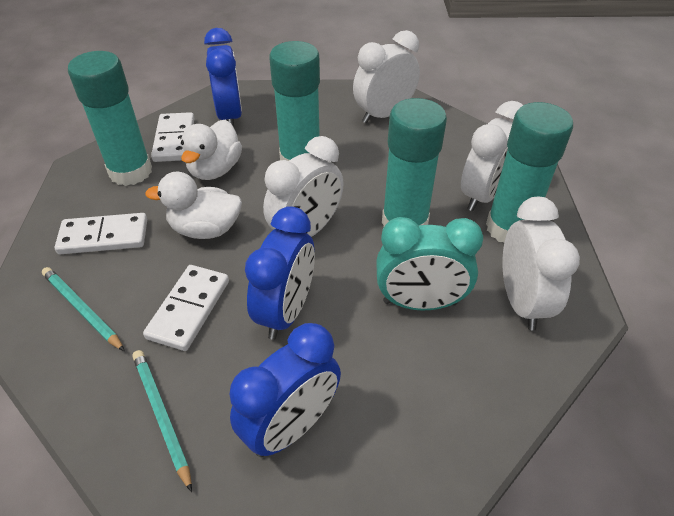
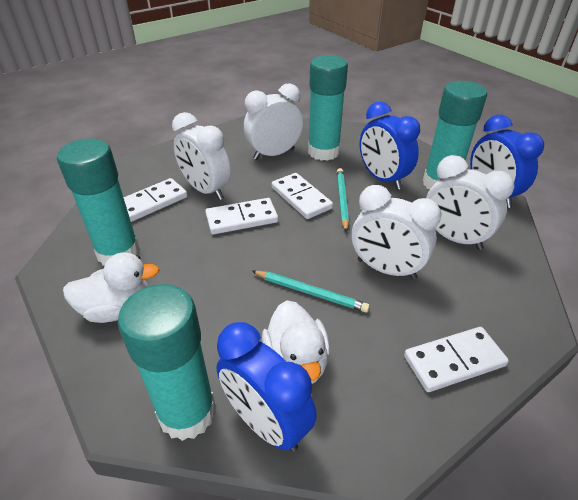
turquoise clock: 1 -> 0
white domino: 3 -> 4

